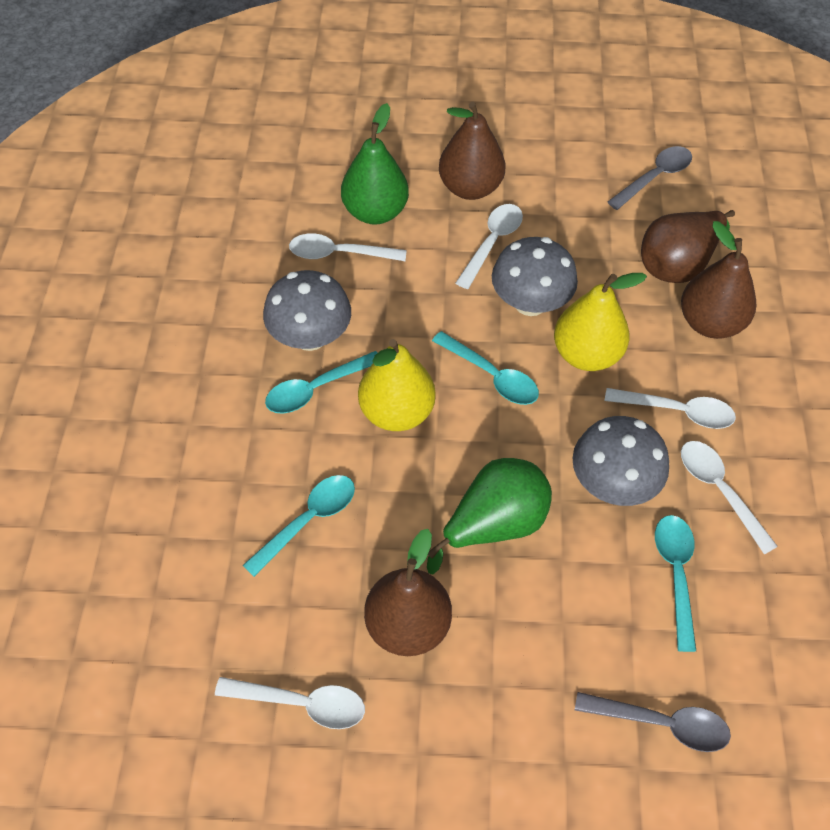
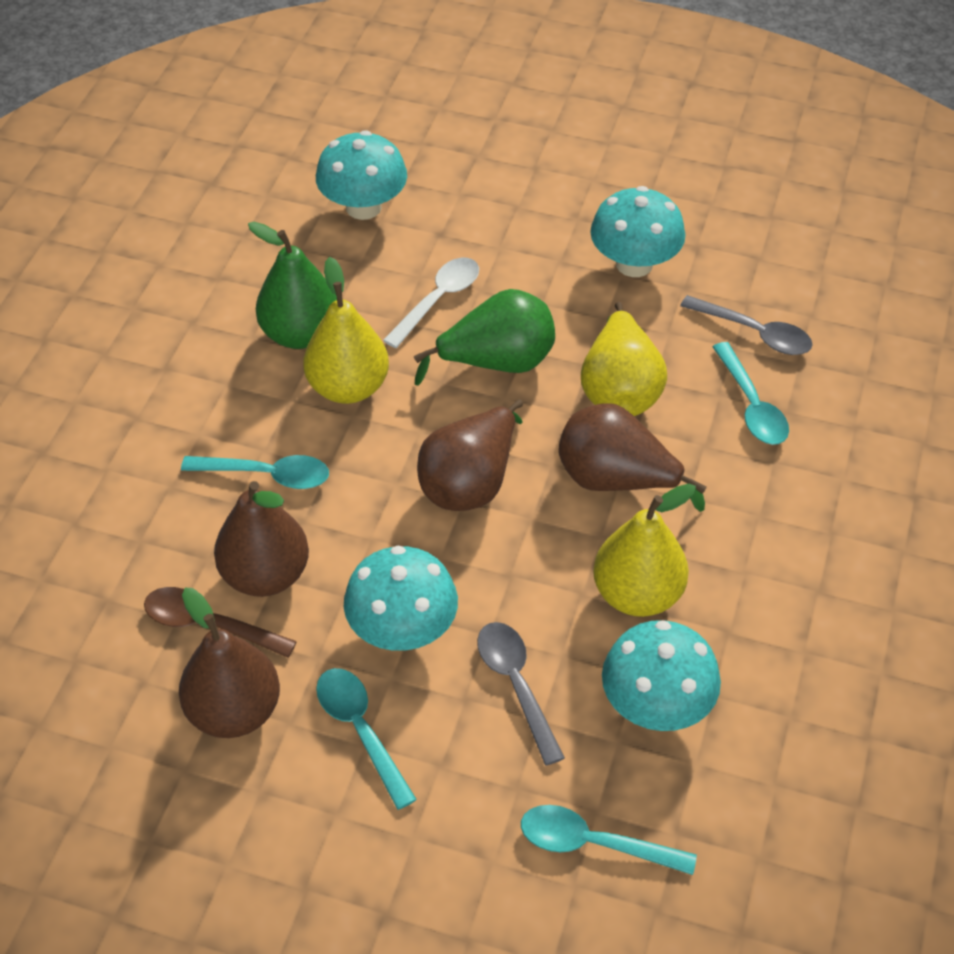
brown spoon: 0 -> 1
grey mushroom: 3 -> 0
turquoise mushroom: 0 -> 4
white spoon: 5 -> 1
yellow pear: 2 -> 3

